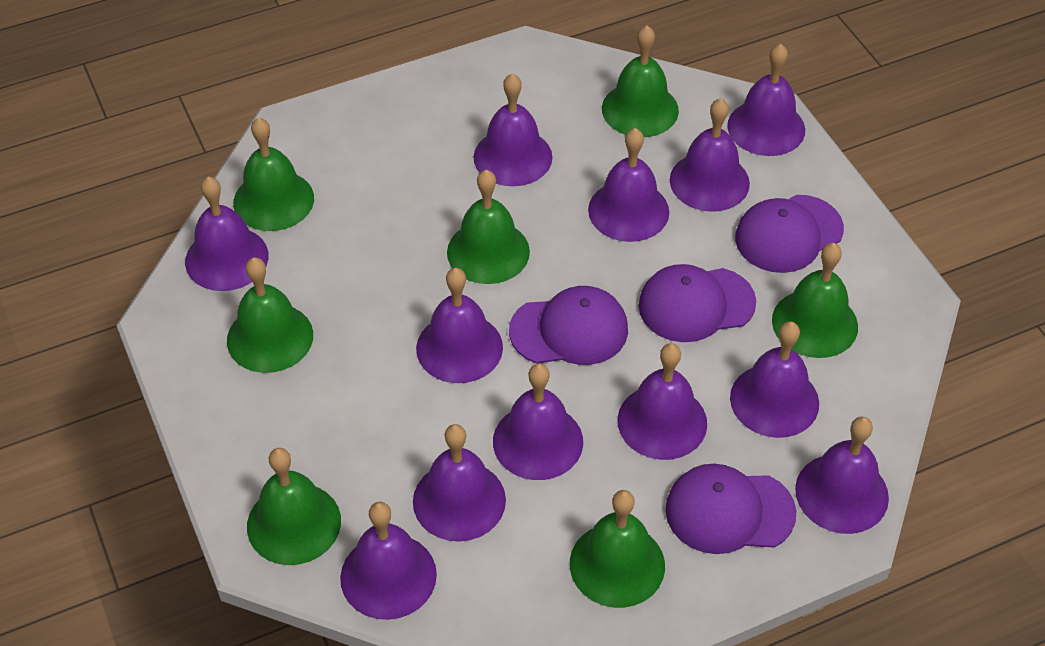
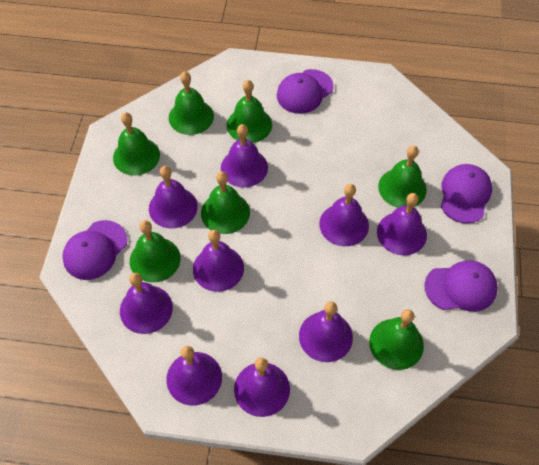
purple bell: 12 -> 9

